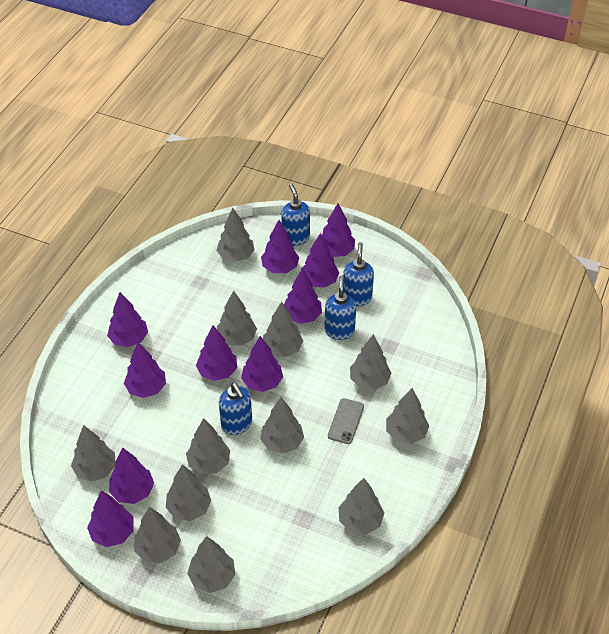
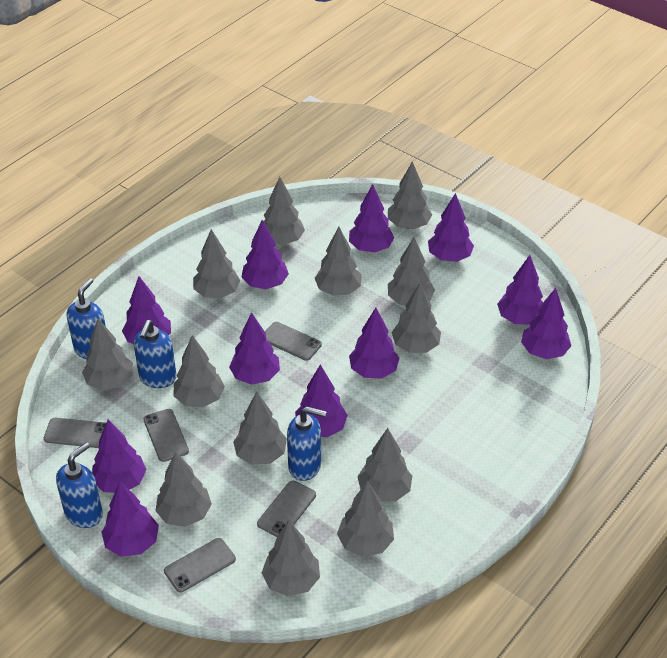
grey phone: 1 -> 5
grey tree: 12 -> 13
purple tree: 10 -> 11

